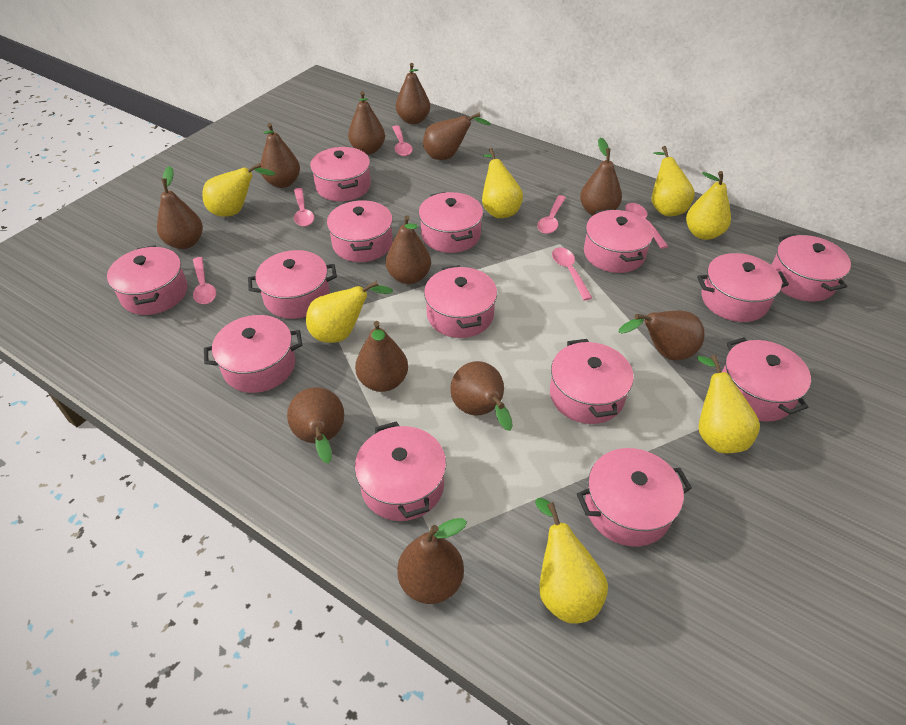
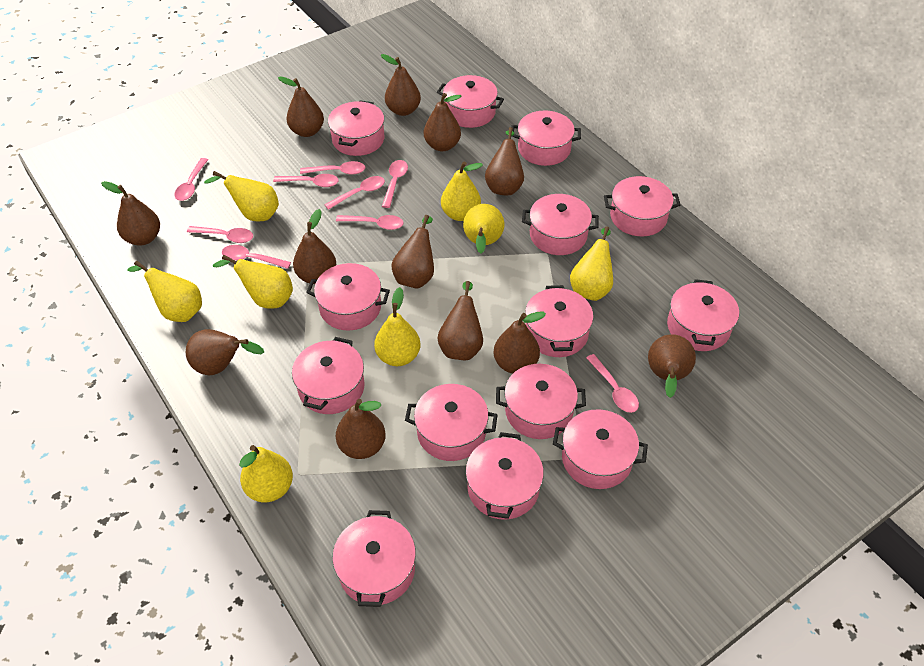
pink spoon: 6 -> 9
yellow pear: 7 -> 8

